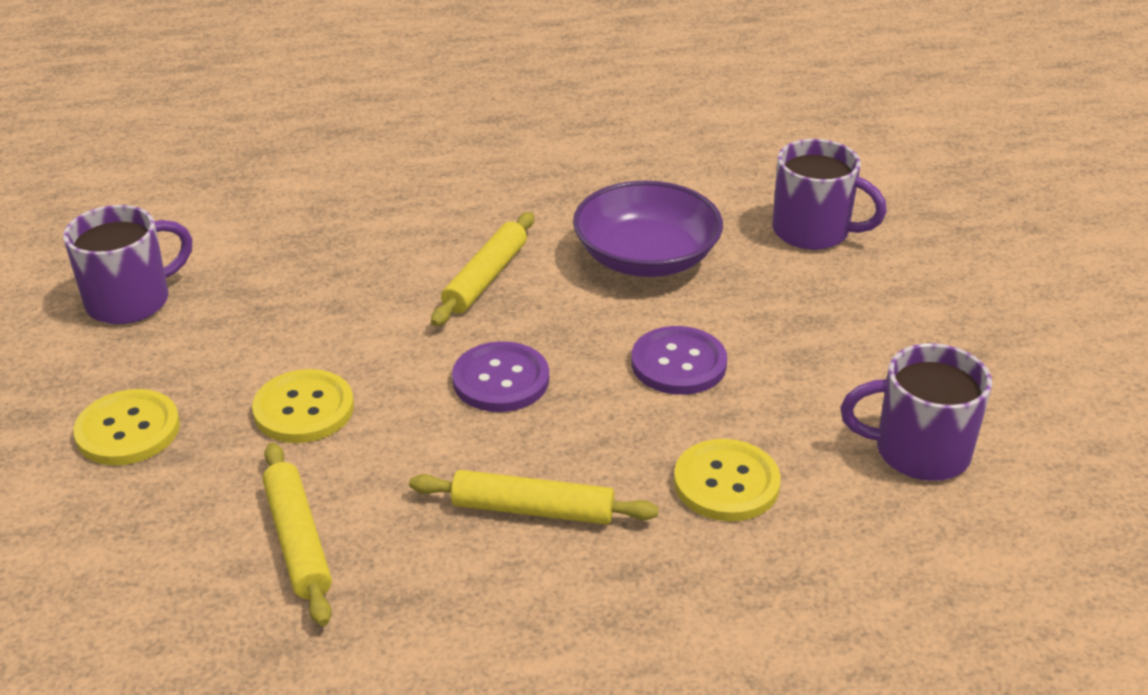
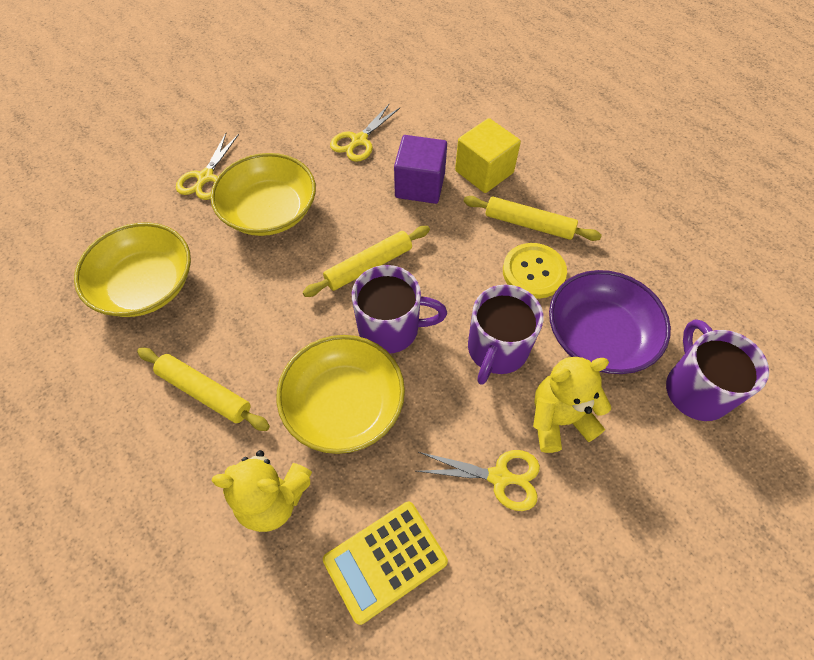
purple button: 2 -> 0
purple cube: 0 -> 1
yellow bowl: 0 -> 3
yellow button: 3 -> 1
yellow calculator: 0 -> 1
yellow cube: 0 -> 1
yellow scissors: 0 -> 3
yellow teddy bear: 0 -> 2

